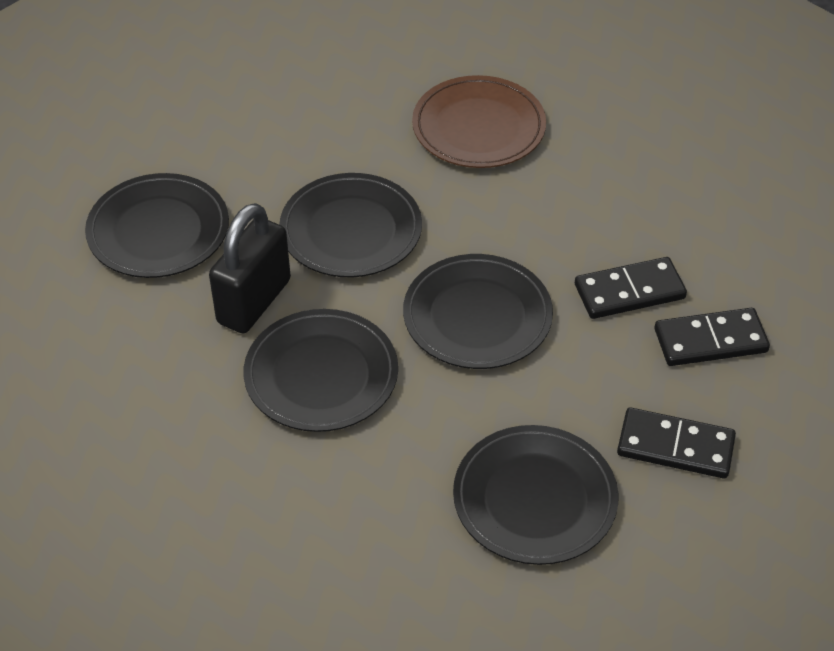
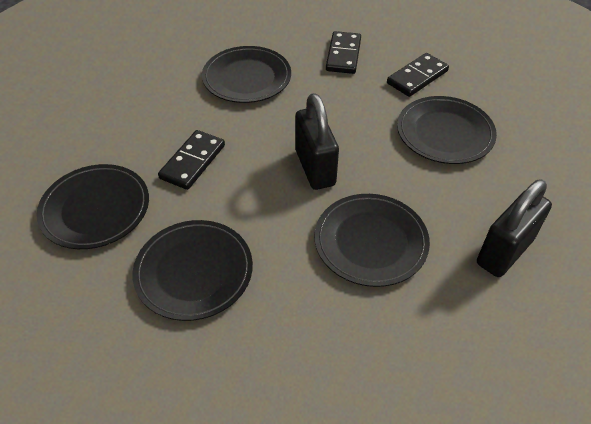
black padlock: 1 -> 2
brown plate: 1 -> 0

